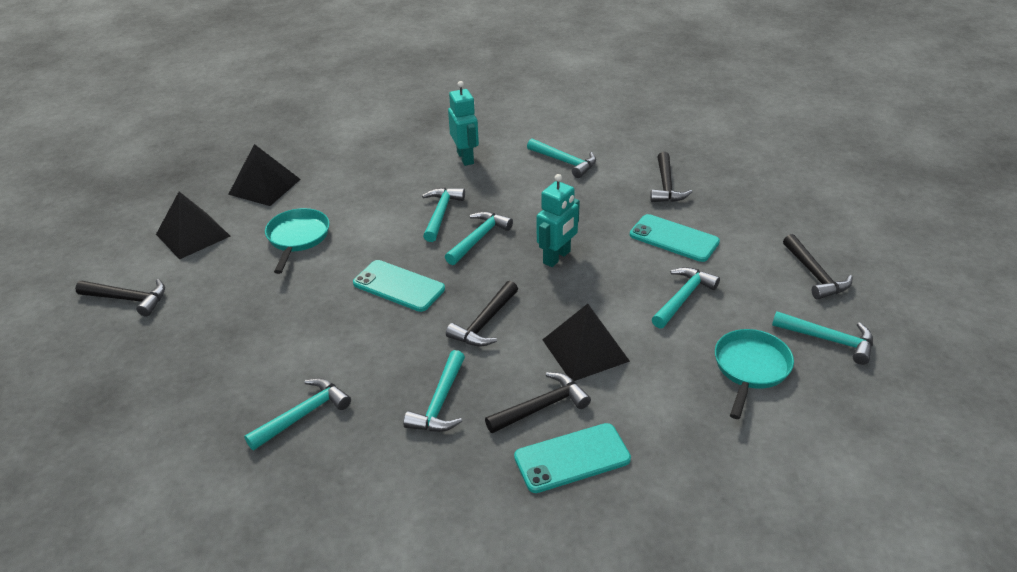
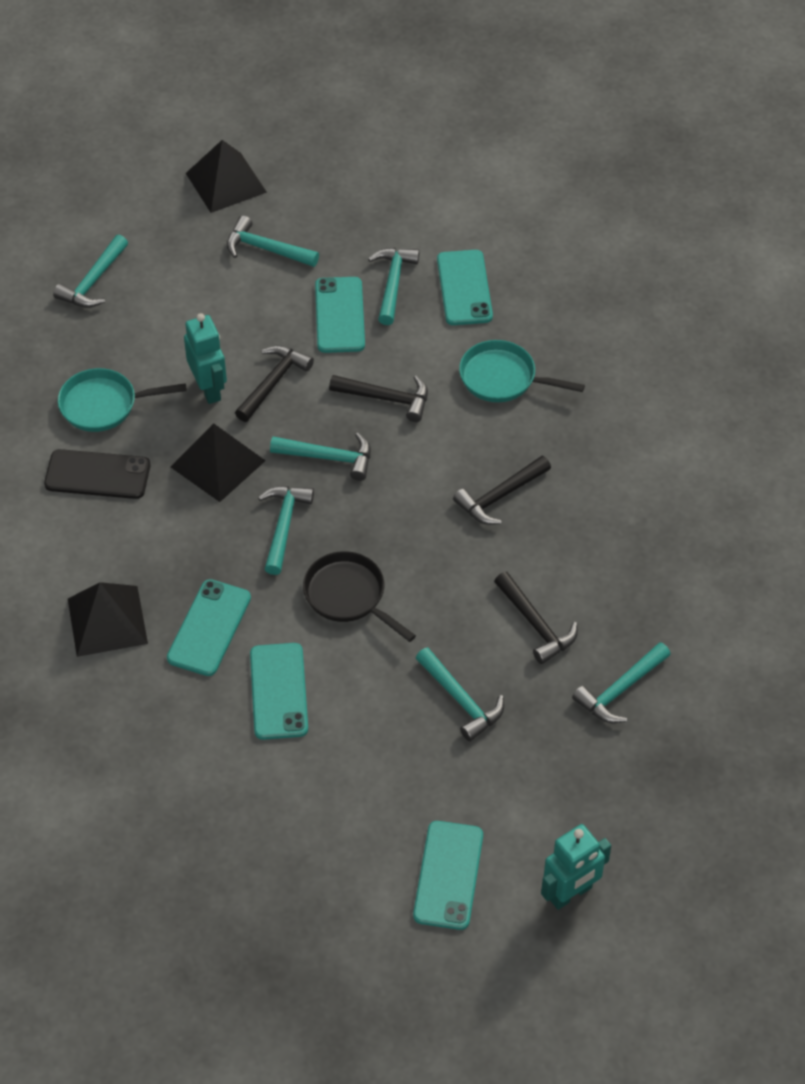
black hammer: 5 -> 4
black pan: 0 -> 1
black phone: 0 -> 1
turquoise phone: 3 -> 5

